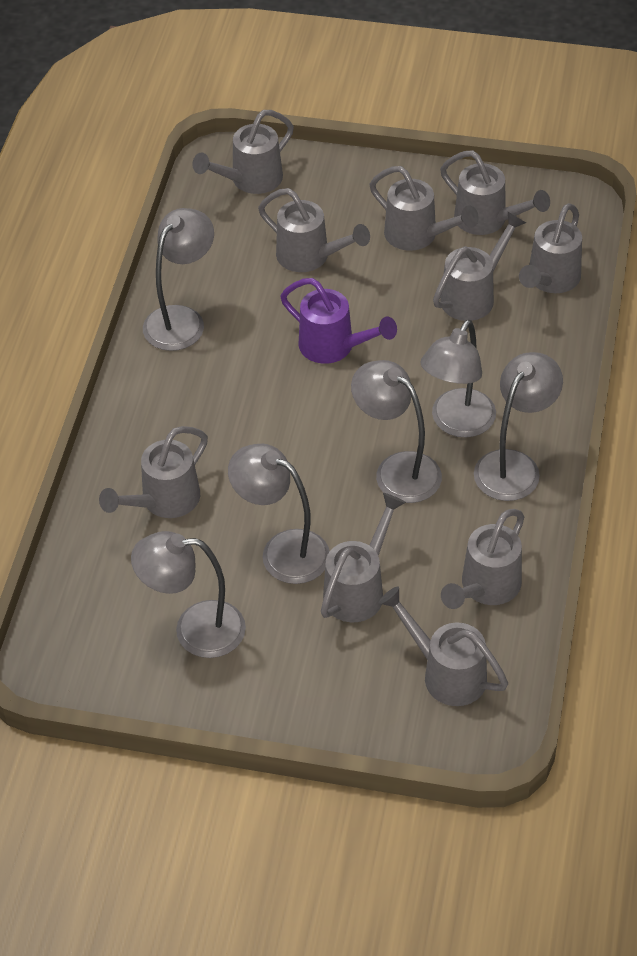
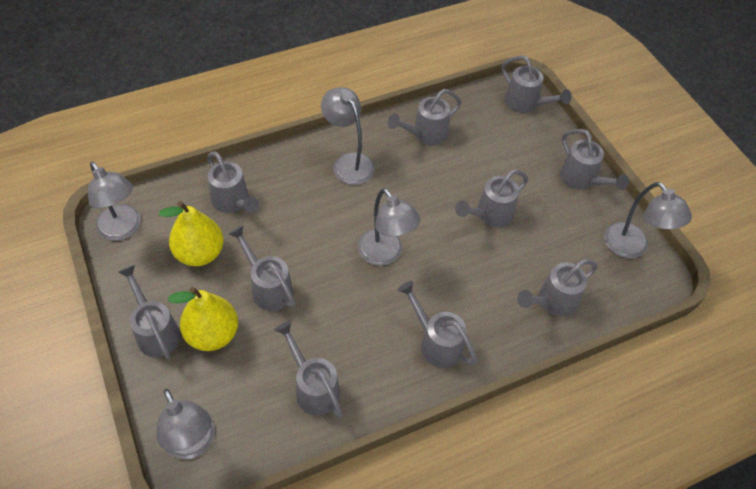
grey lamp: 6 -> 5
purple watering can: 1 -> 0
yellow pear: 0 -> 2

